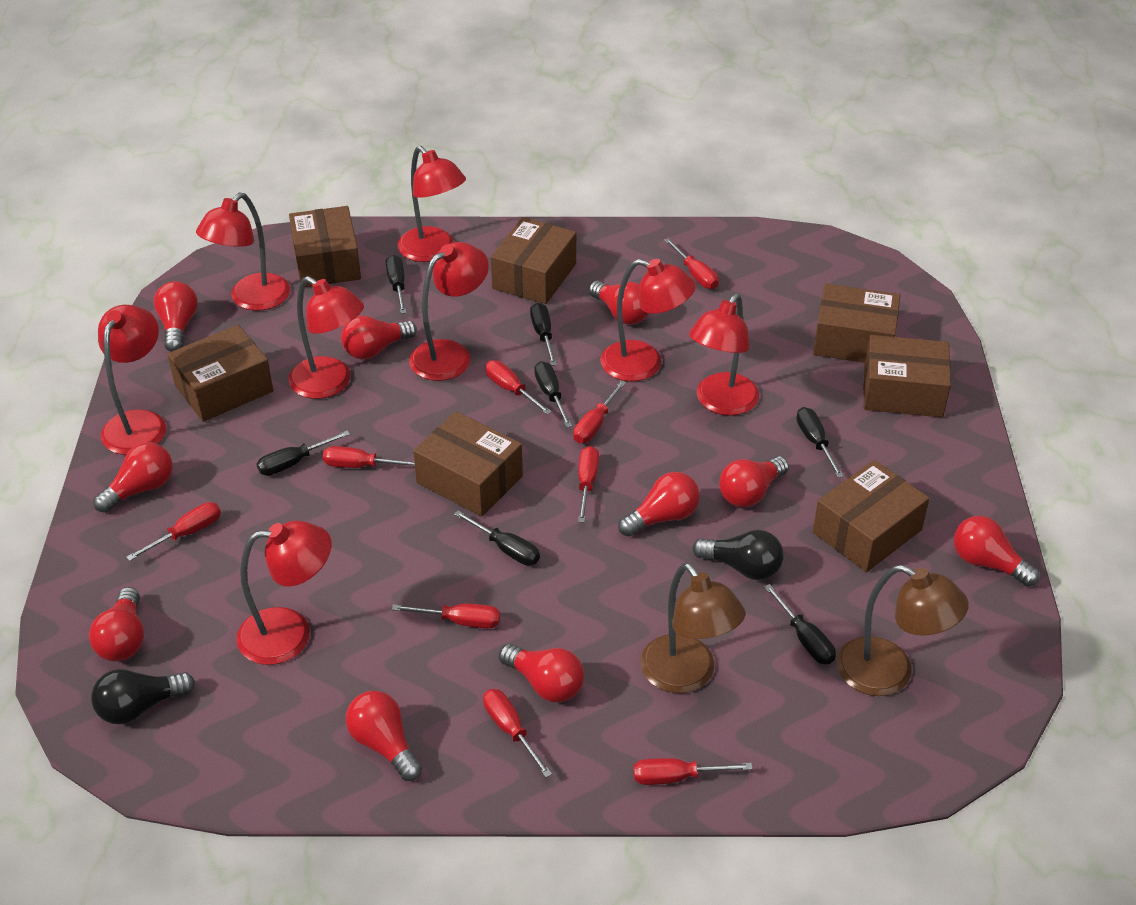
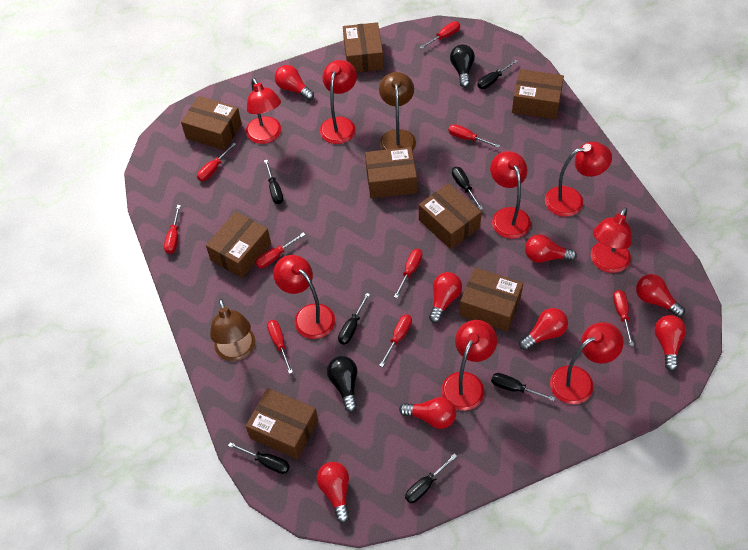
brown box: 7 -> 8
red light bulb: 10 -> 8

